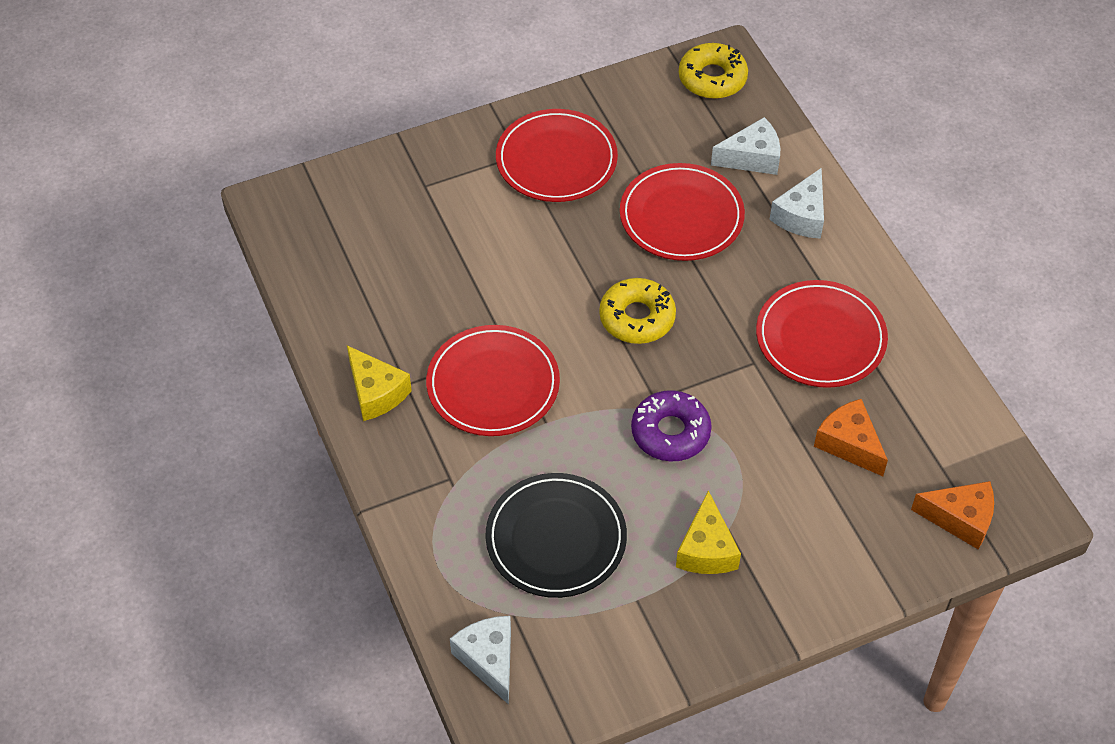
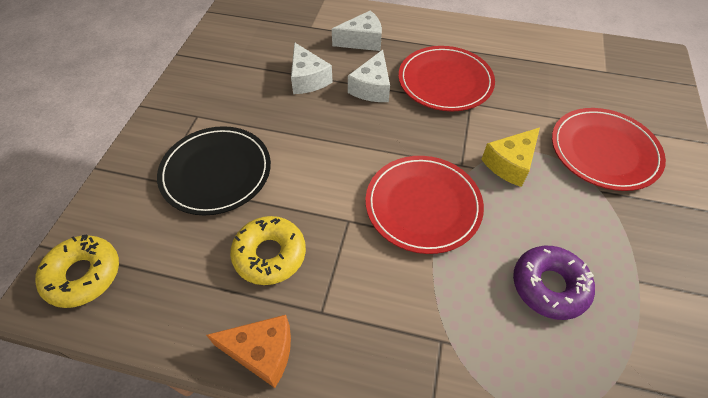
orange cheese: 2 -> 1
red plate: 4 -> 3
yellow cheese: 2 -> 1

